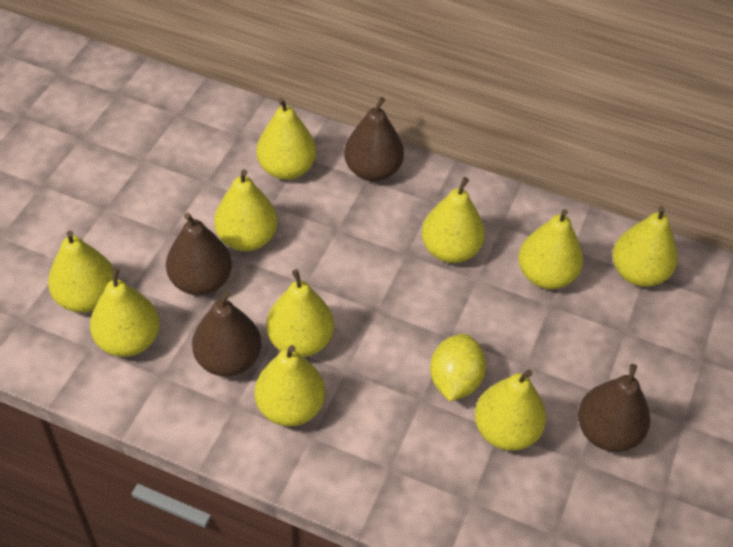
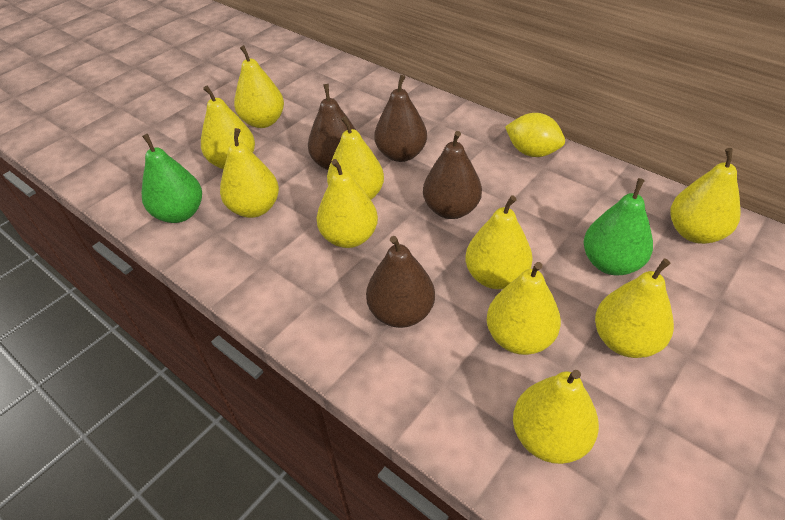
green pear: 0 -> 2

